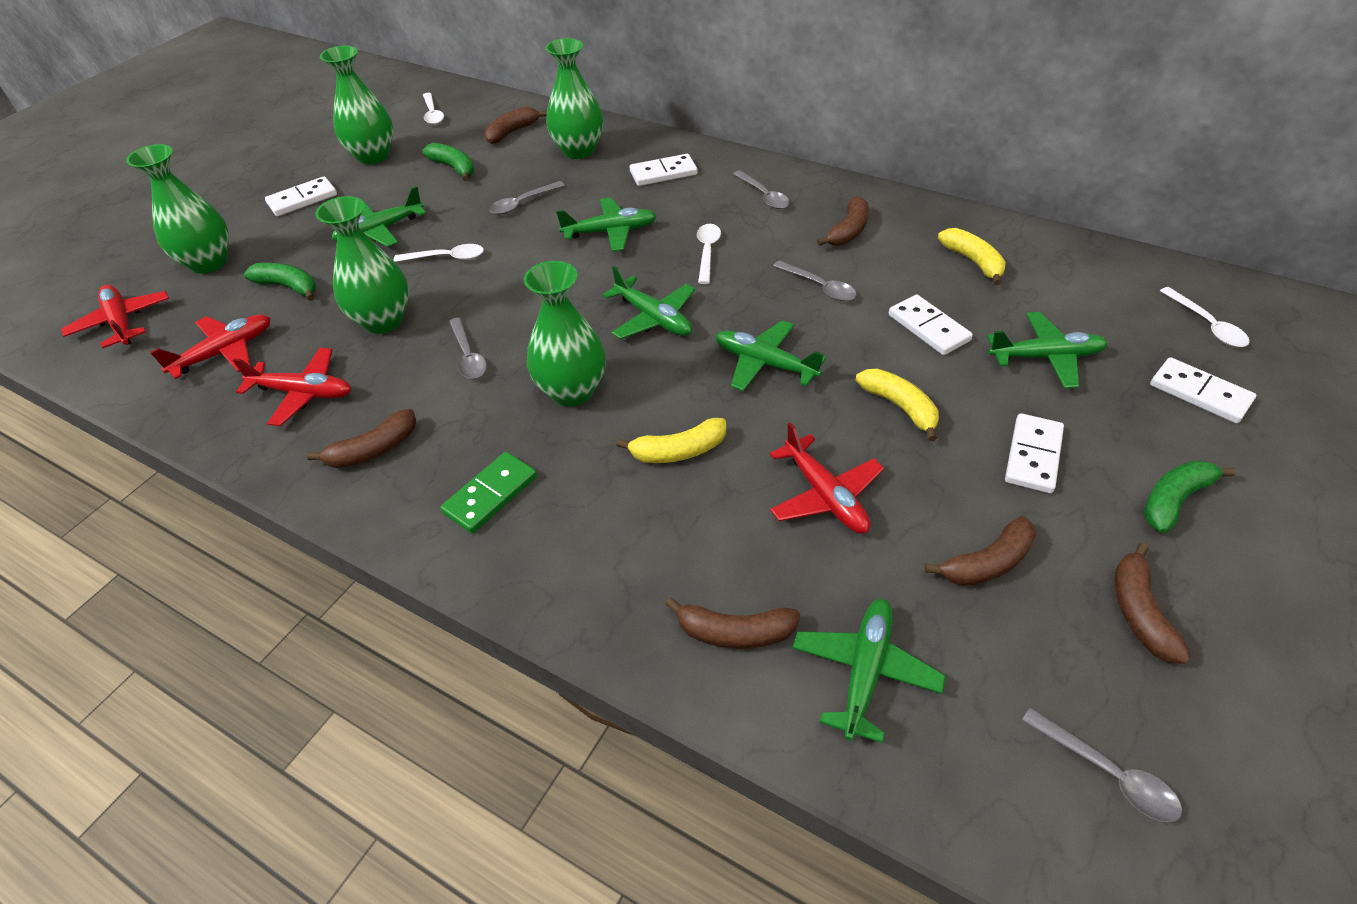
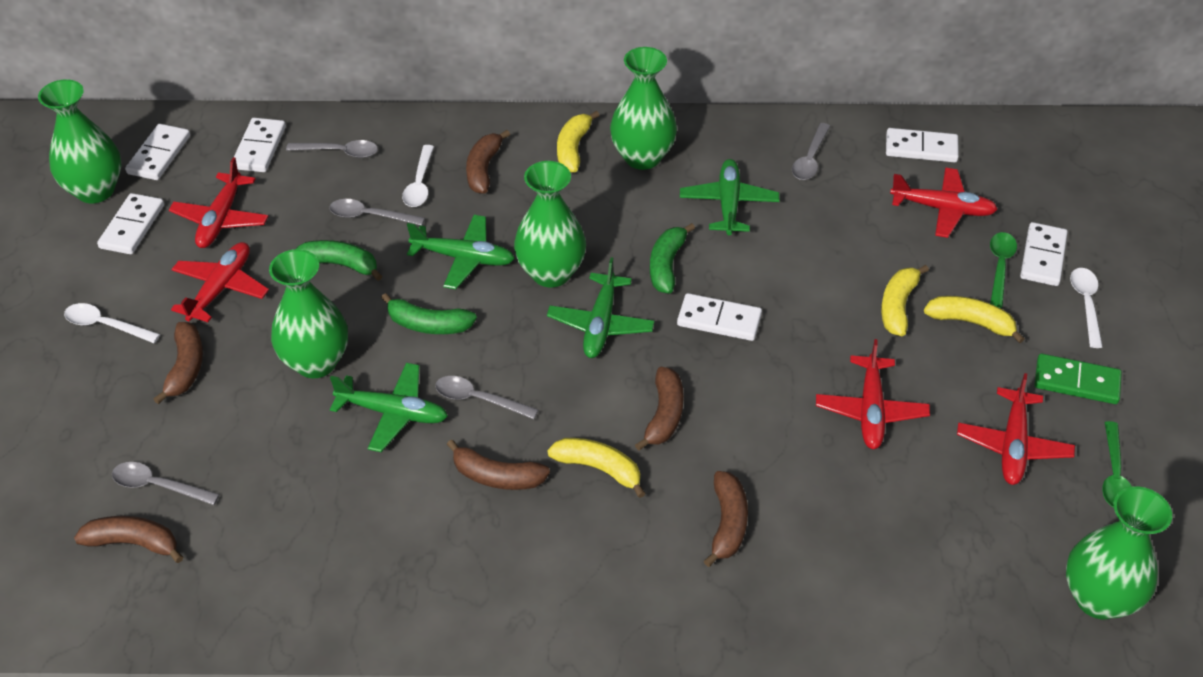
green plane: 6 -> 4
green spoon: 0 -> 2
red plane: 4 -> 5
white domino: 5 -> 6
white spoon: 4 -> 3
yellow banana: 3 -> 4

